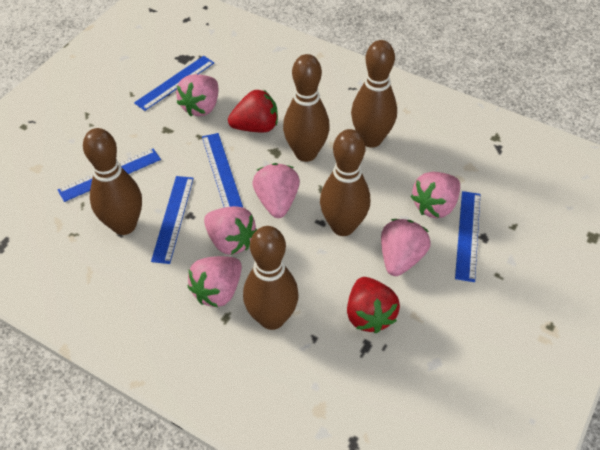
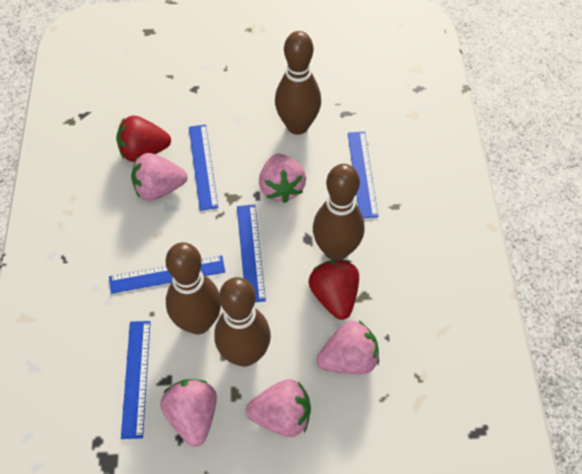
brown bowling pin: 5 -> 4
pink strawberry: 6 -> 5

